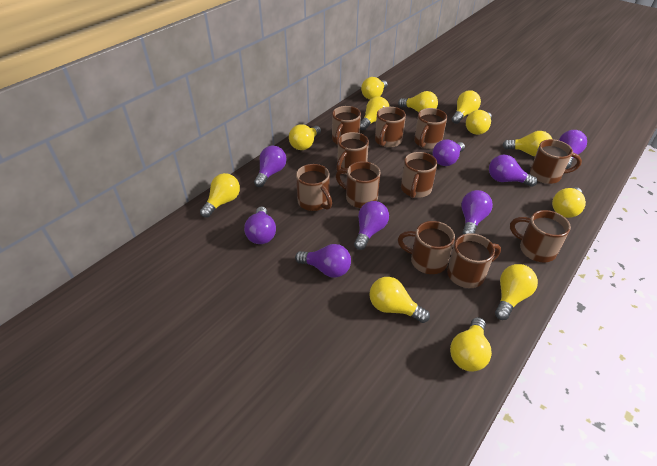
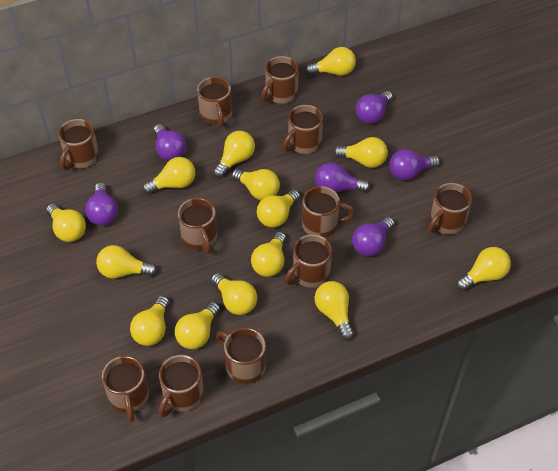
purple light bulb: 8 -> 6
yellow light bulb: 12 -> 14

